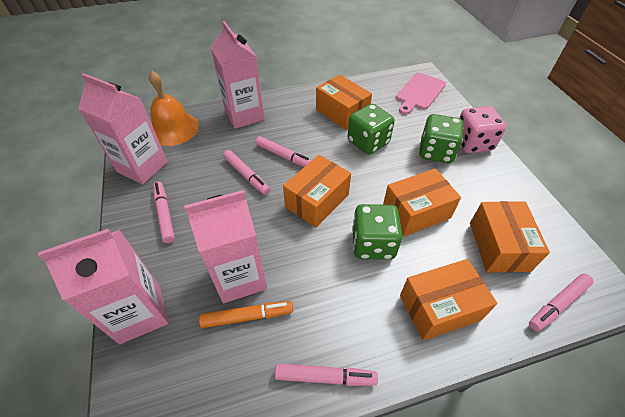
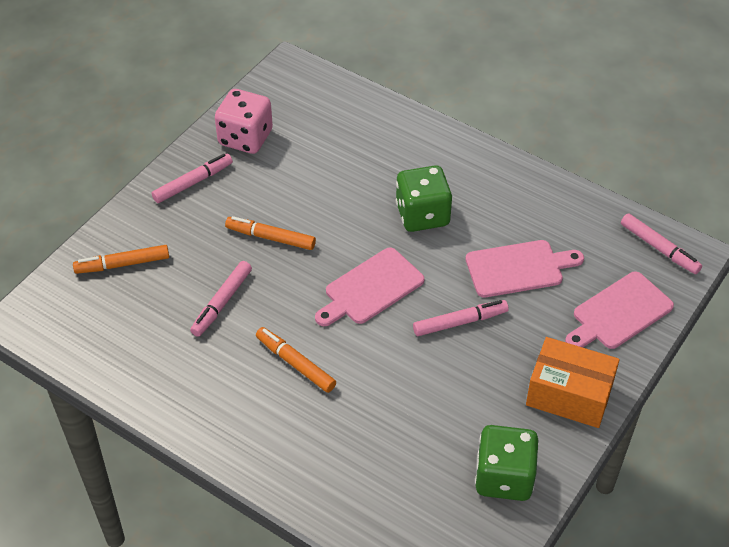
green dice: 3 -> 2
orange bell: 1 -> 0
orange box: 5 -> 1
orange marker: 1 -> 3
pink carton: 4 -> 0
pink cutting board: 1 -> 3
pink marker: 5 -> 4

